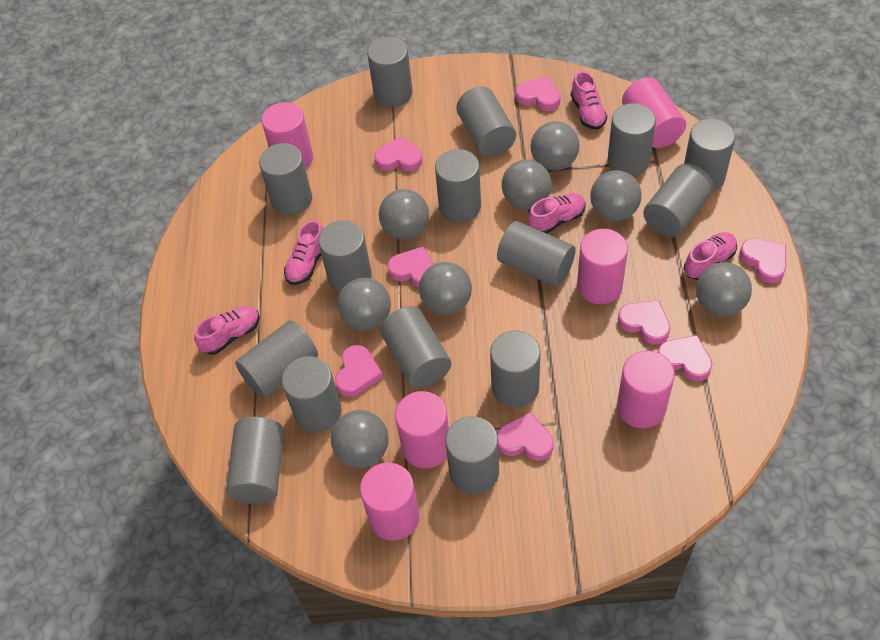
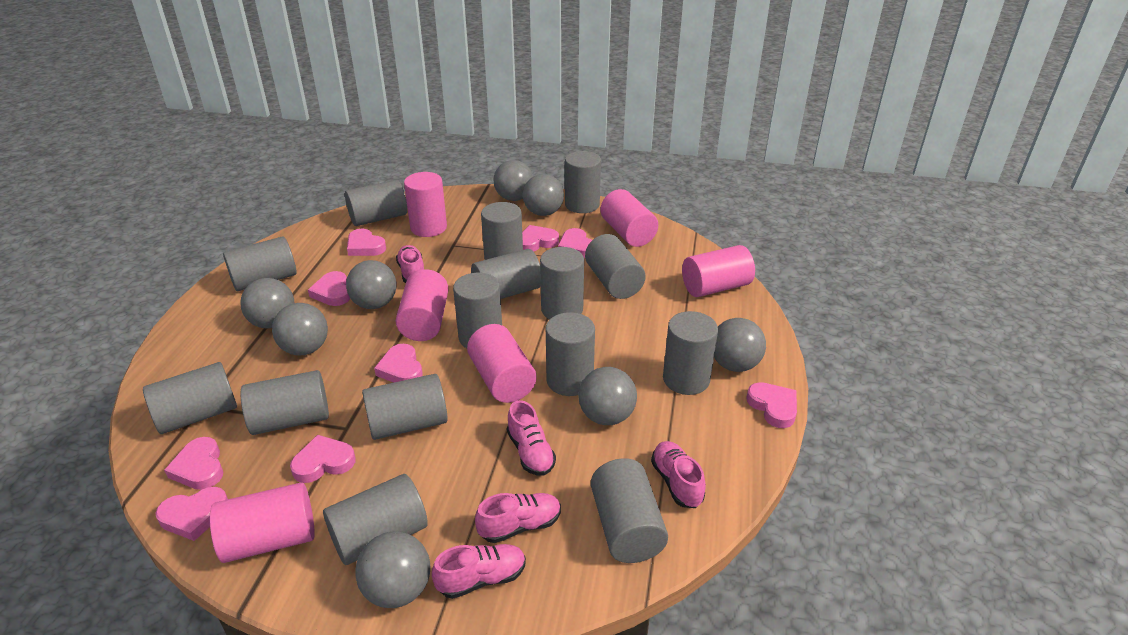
pink heart: 8 -> 9

